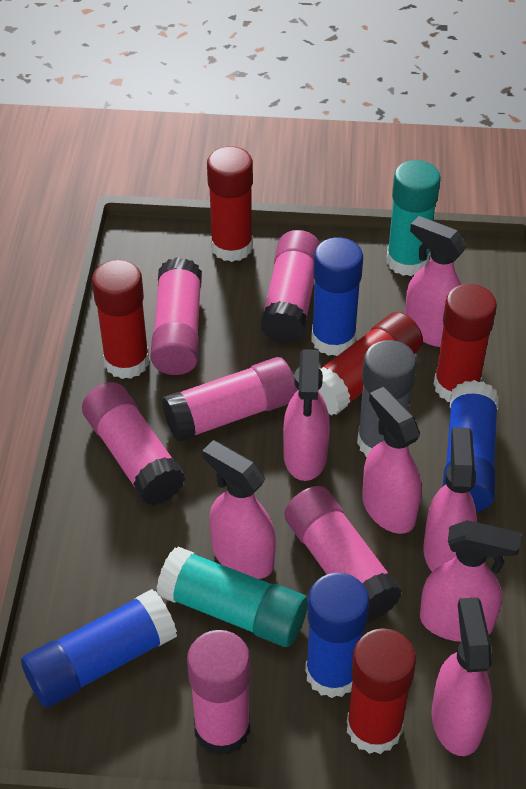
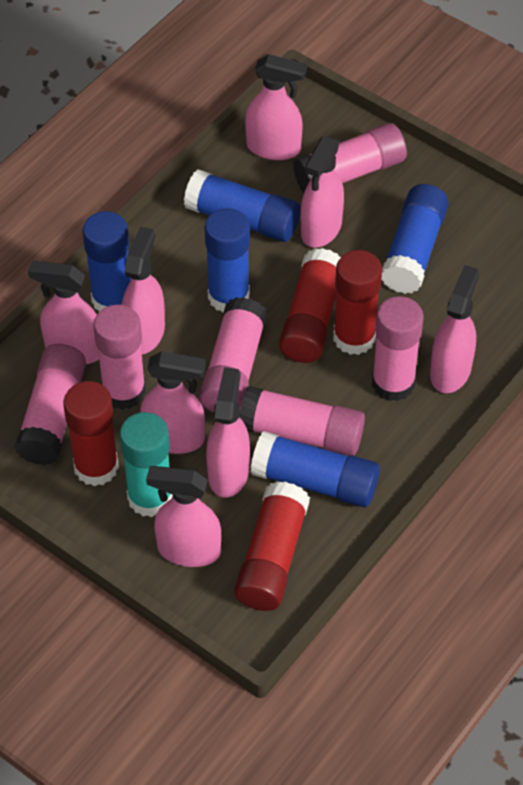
blue glue stick: 4 -> 5
grey glue stick: 1 -> 0
pink spray bottle: 7 -> 8
red glue stick: 5 -> 4
turquoise glue stick: 2 -> 1

